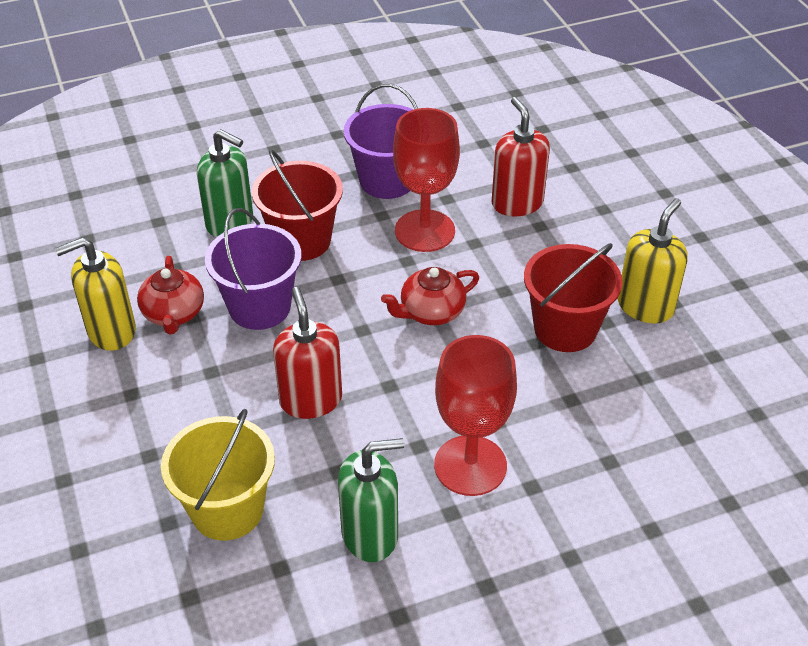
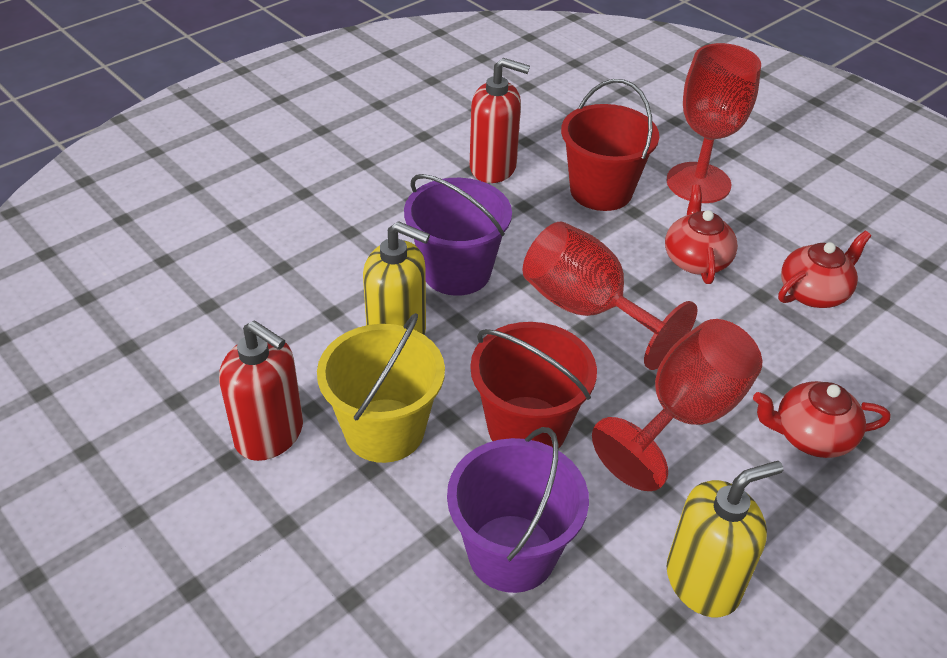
green soap dispenser: 2 -> 0
red goblet: 2 -> 3
red teapot: 2 -> 3

